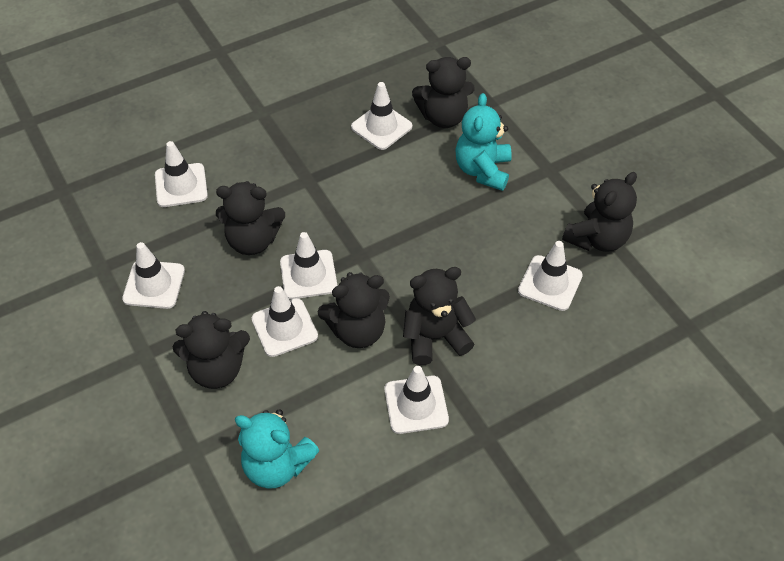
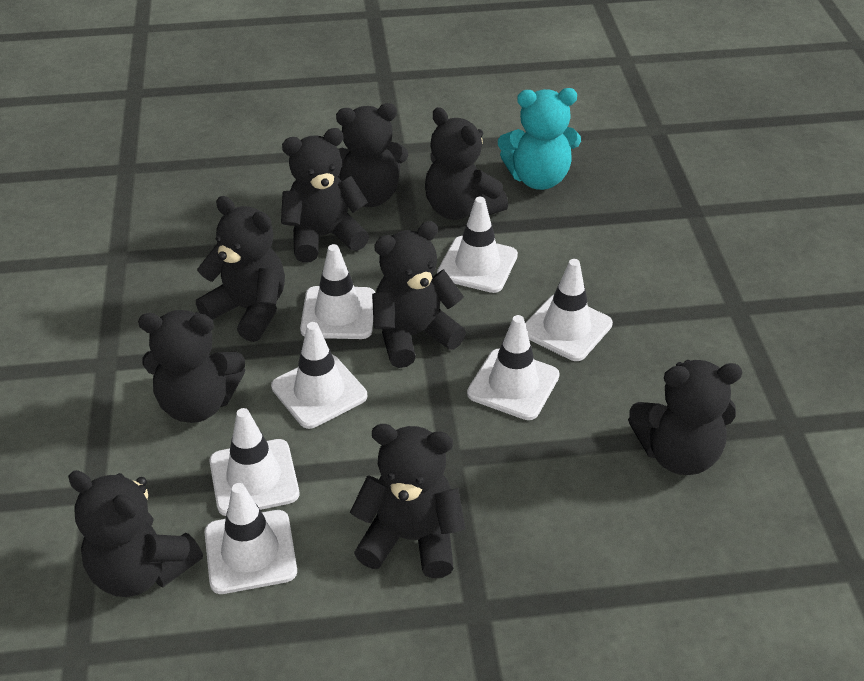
black teddy bear: 6 -> 9
turquoise teddy bear: 2 -> 1

